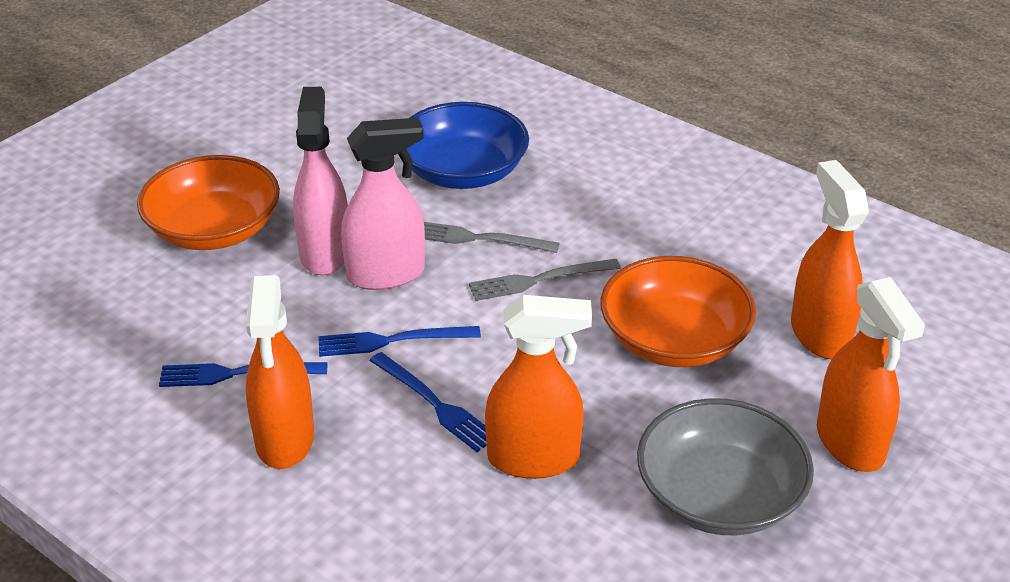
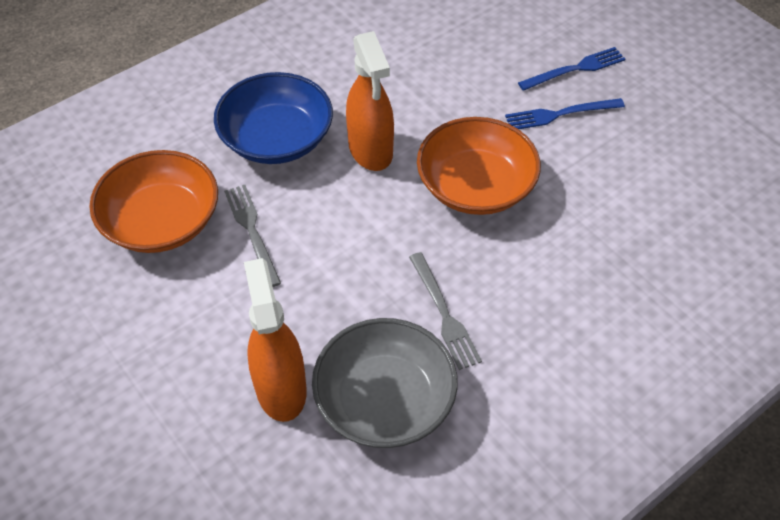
blue fork: 3 -> 2
orange spray bottle: 4 -> 2
pink spray bottle: 2 -> 0

